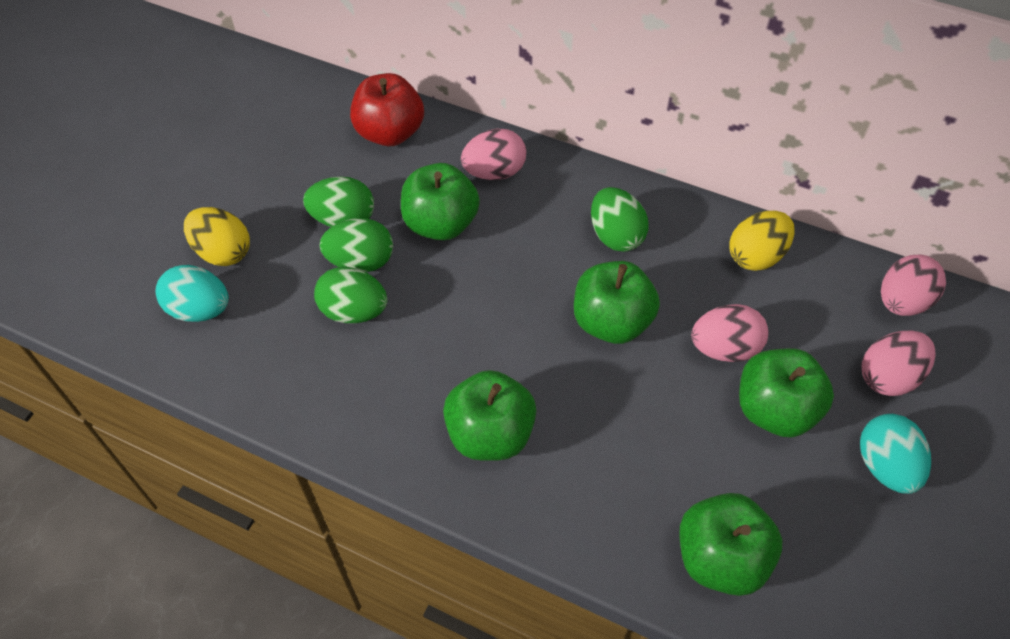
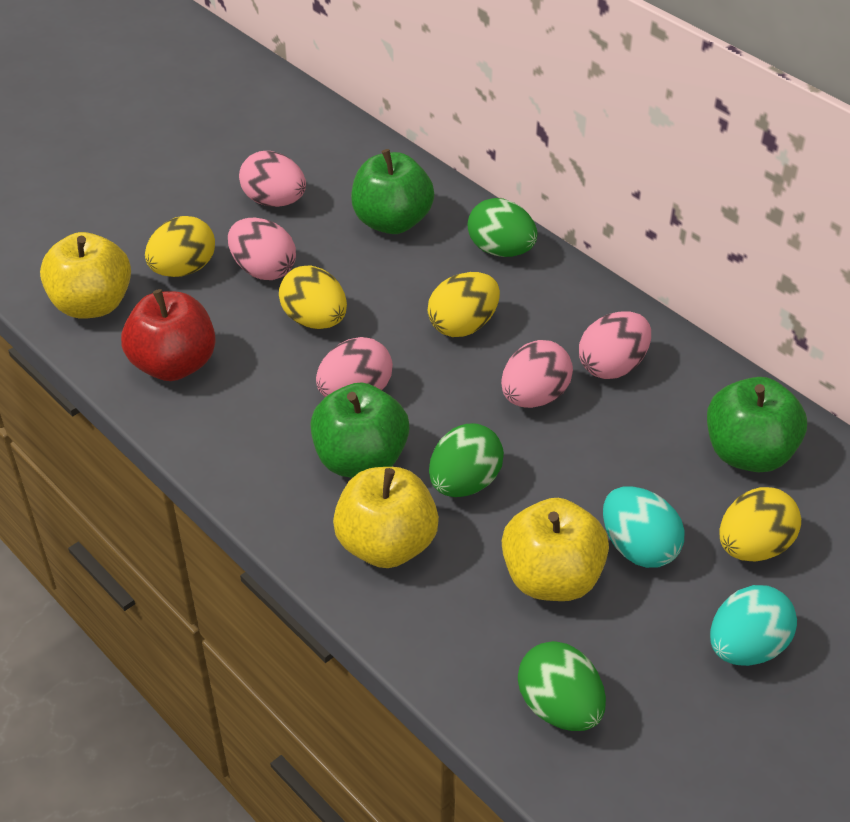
green apple: 5 -> 3
green egg: 4 -> 3
pink egg: 4 -> 5
yellow apple: 0 -> 3
yellow egg: 2 -> 4

